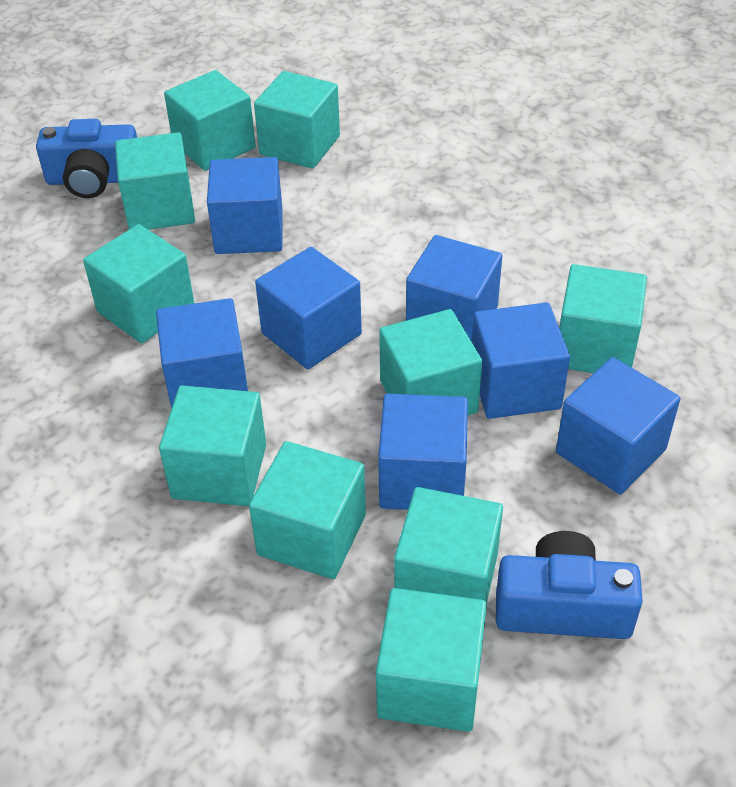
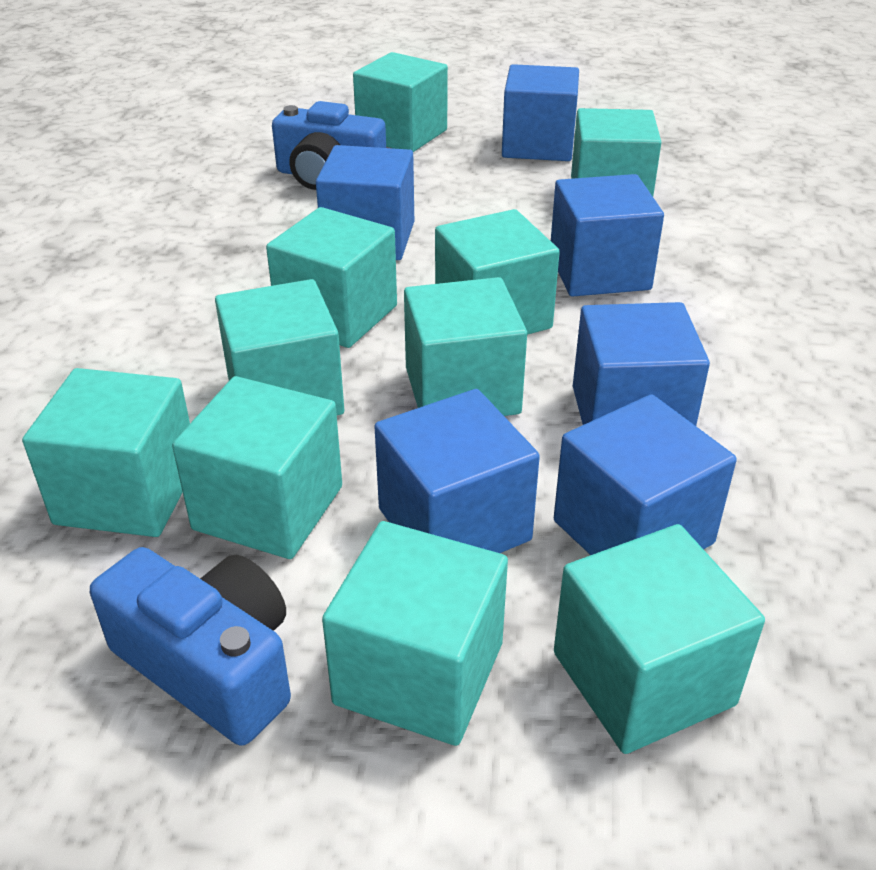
blue cube: 7 -> 6

